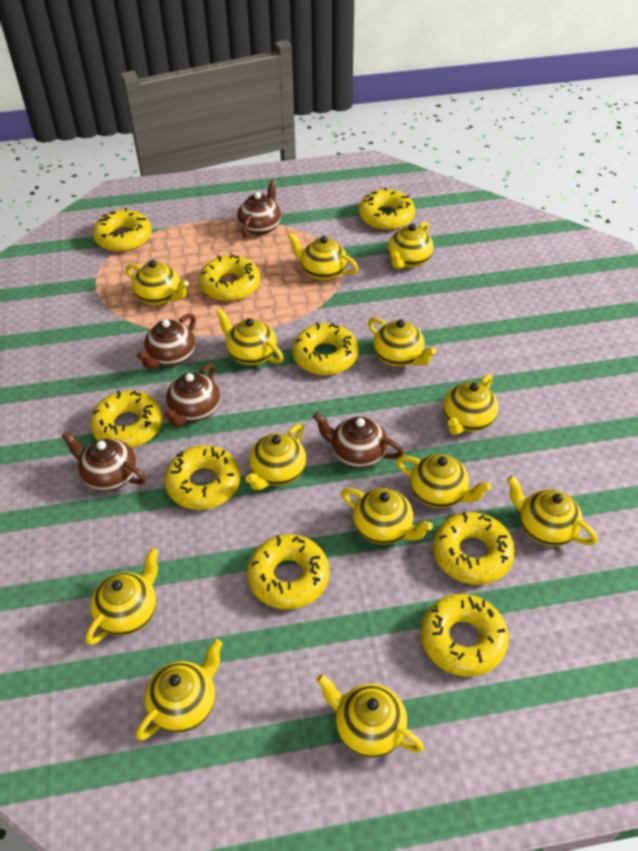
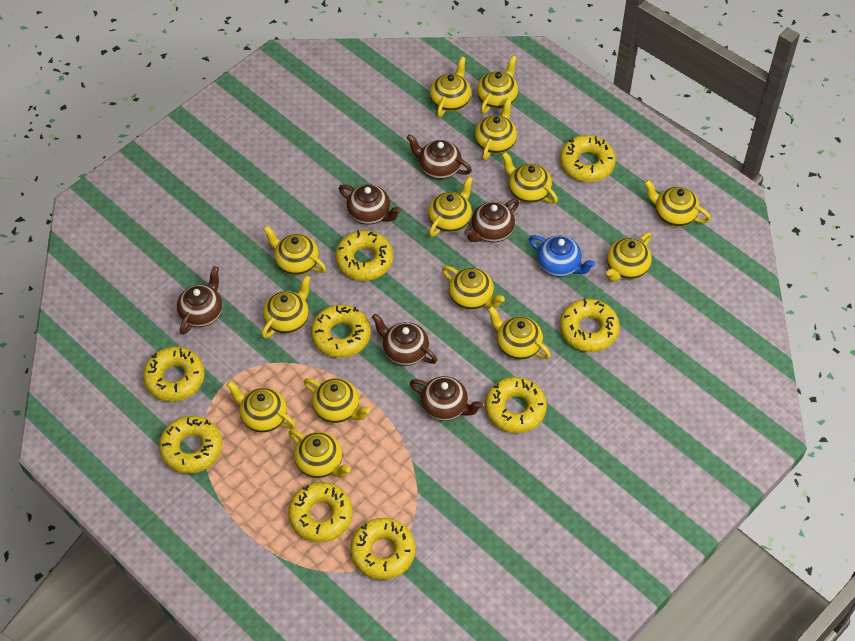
blue teapot: 0 -> 1
brown teapot: 5 -> 6
yellow teapot: 13 -> 14

